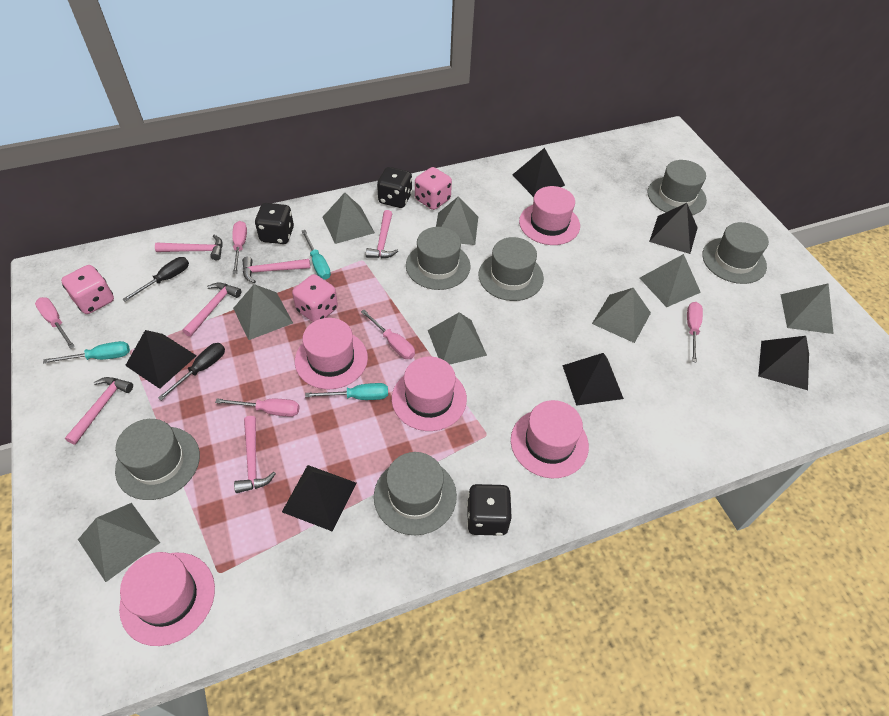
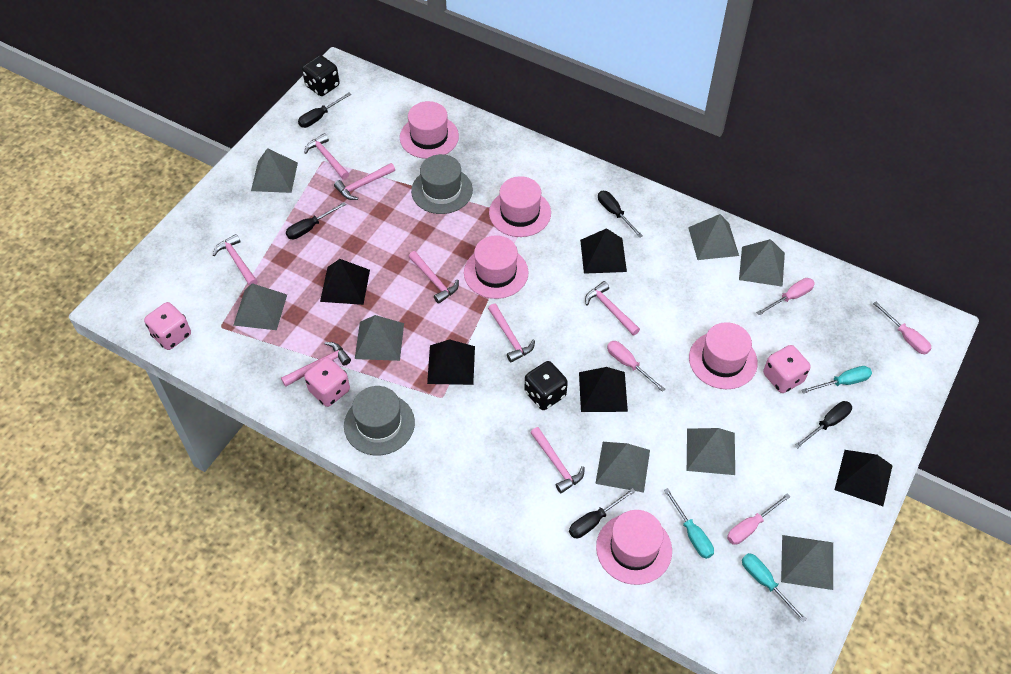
black dice: 3 -> 2
black pyramid: 6 -> 5
black screwdriver: 2 -> 5
grey hat: 6 -> 2
pink hammer: 6 -> 8
pink screwdriver: 5 -> 4

